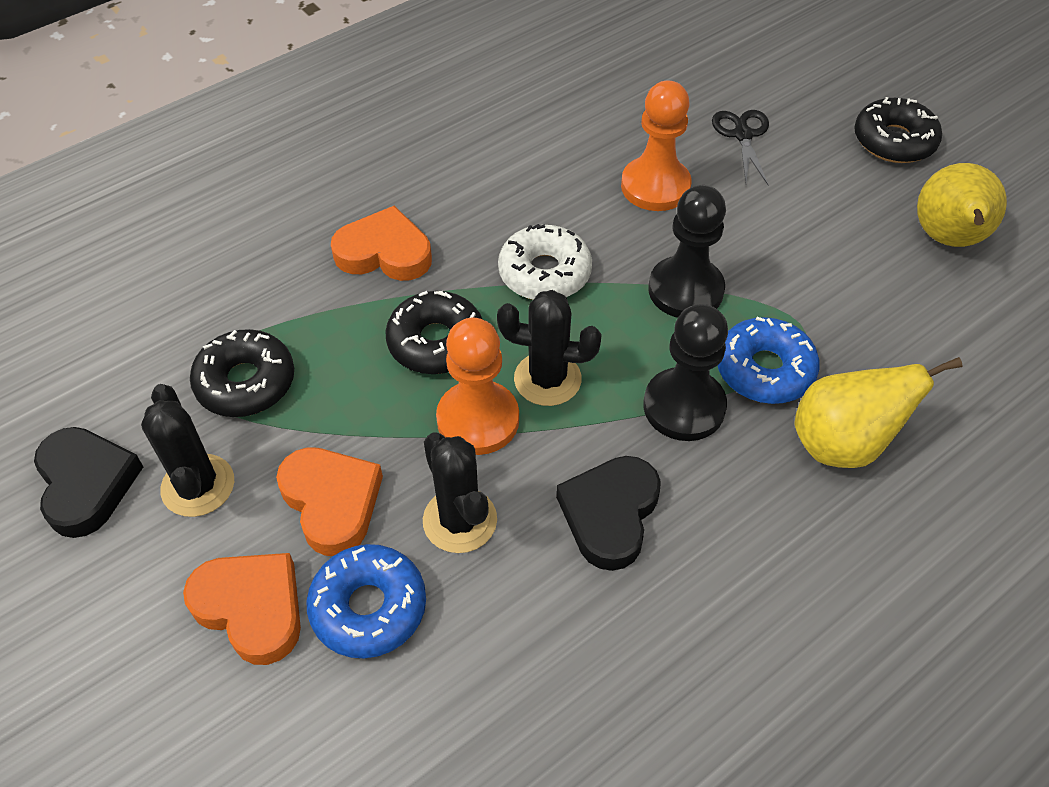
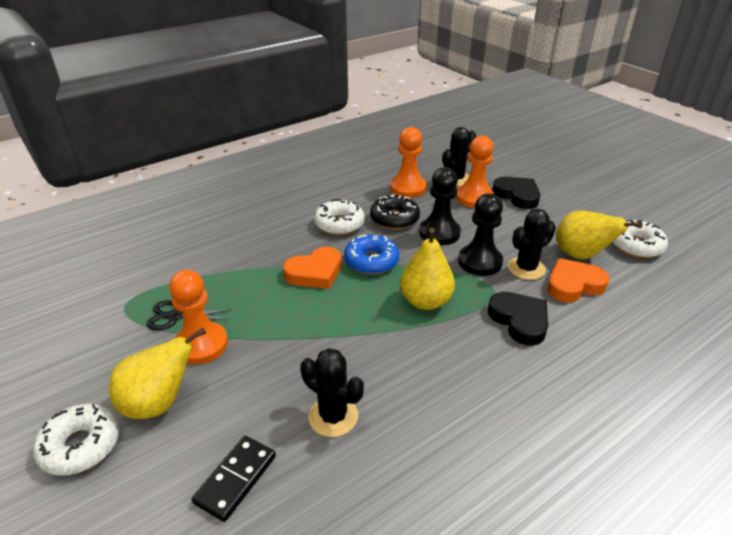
black domino: 0 -> 1
black donut: 3 -> 1
blue donut: 2 -> 1
orange heart: 3 -> 2
orange pawn: 2 -> 3
white donut: 1 -> 3
yellow pear: 2 -> 3

